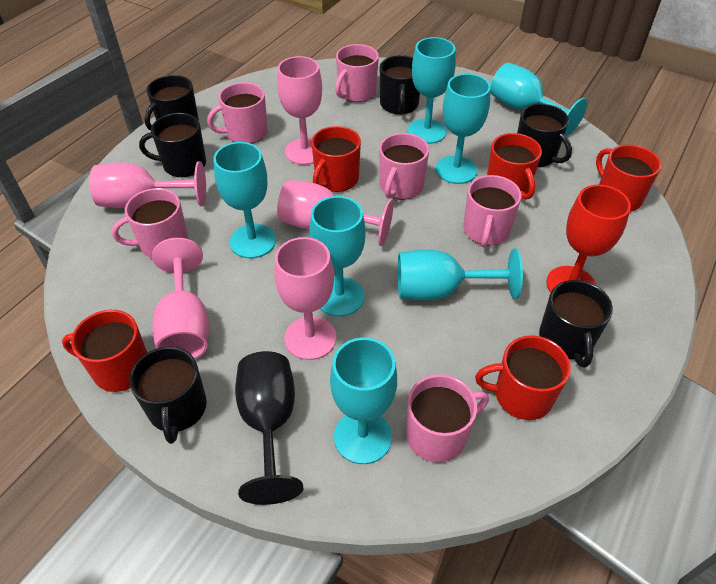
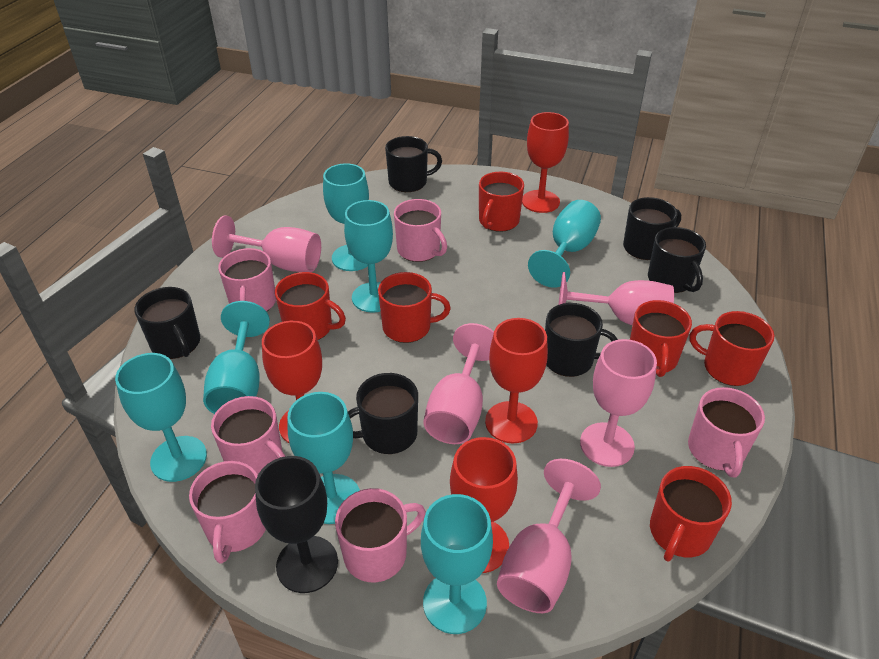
red goblet: 1 -> 4
red mug: 5 -> 6

